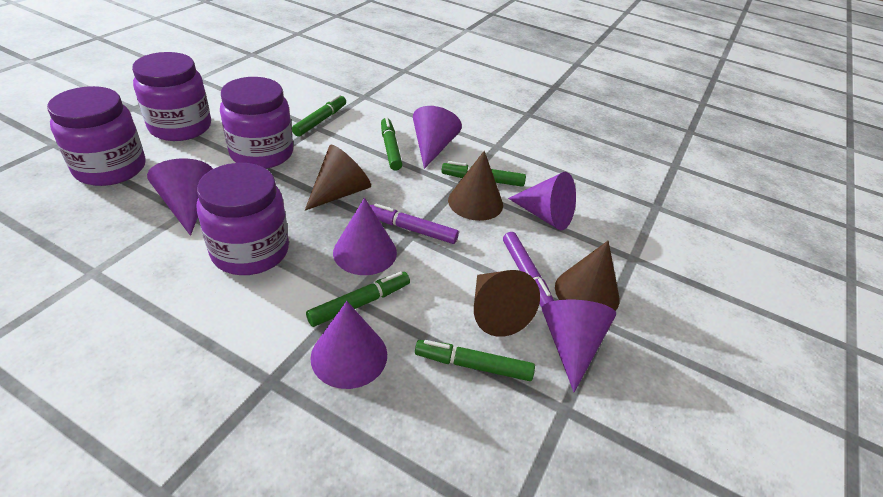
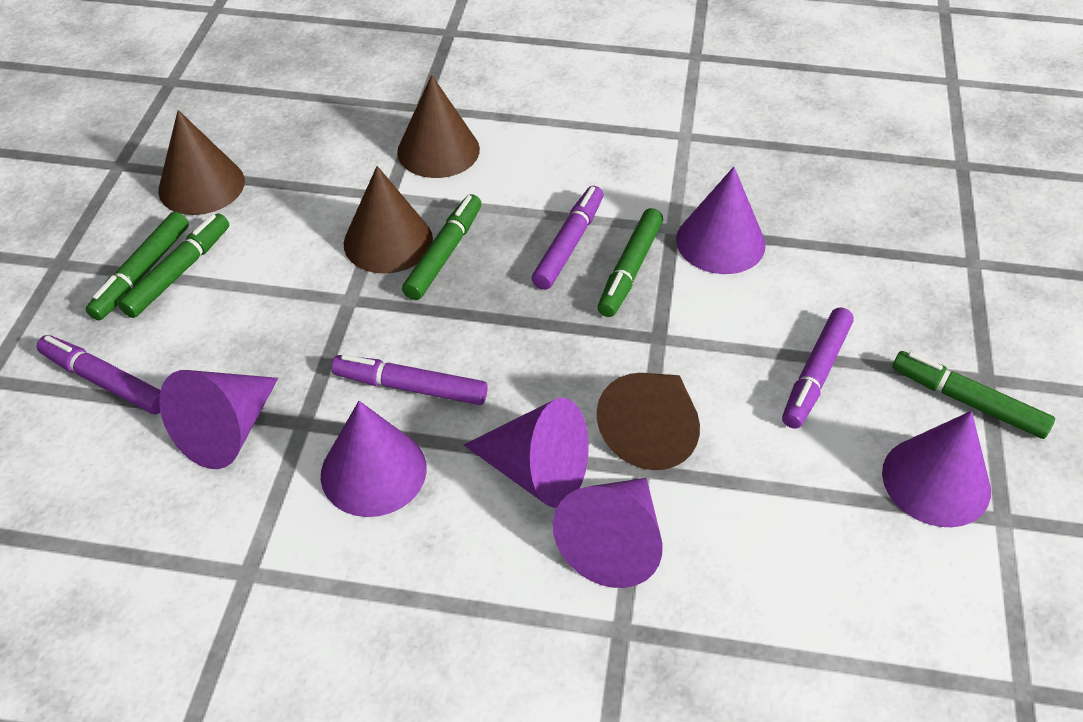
purple jar: 4 -> 0
purple marker: 2 -> 4

